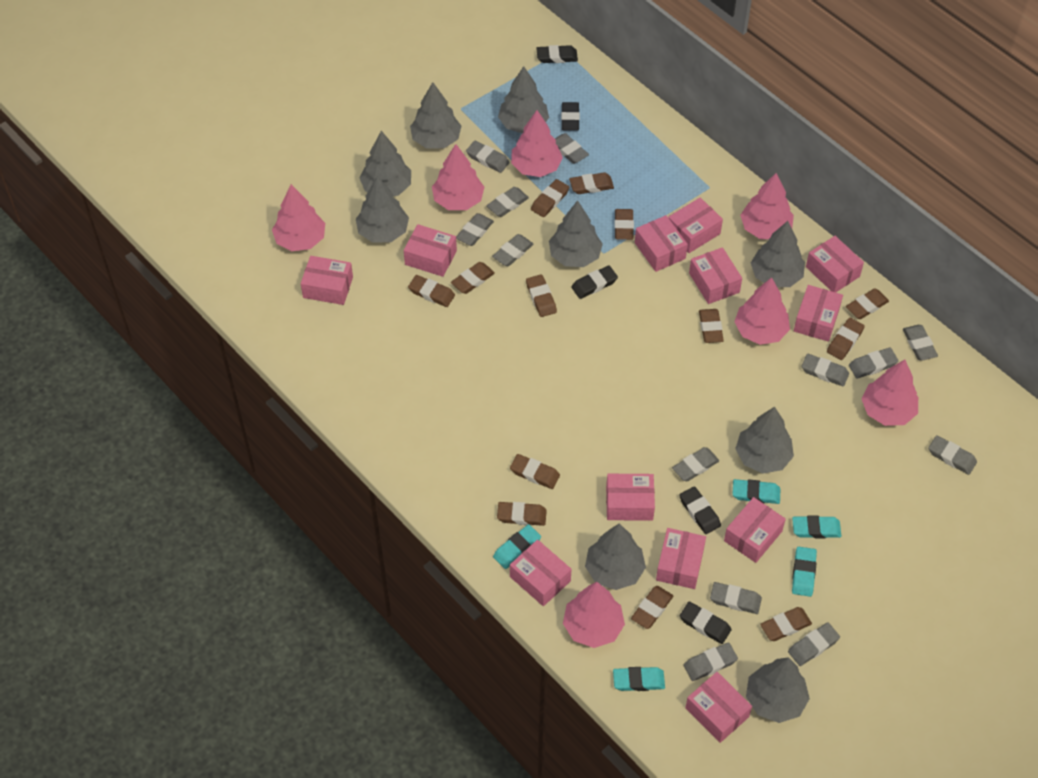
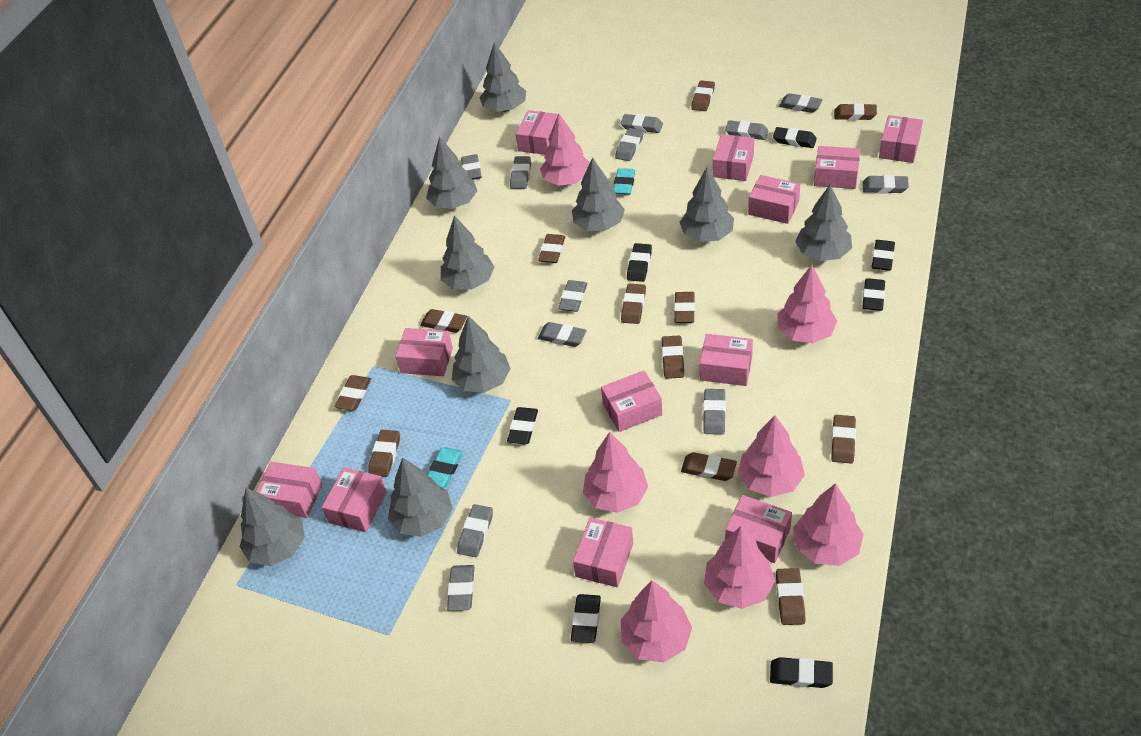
black eraser: 5 -> 7
brown eraser: 13 -> 12
grey eraser: 13 -> 12
turquoise eraser: 5 -> 2

